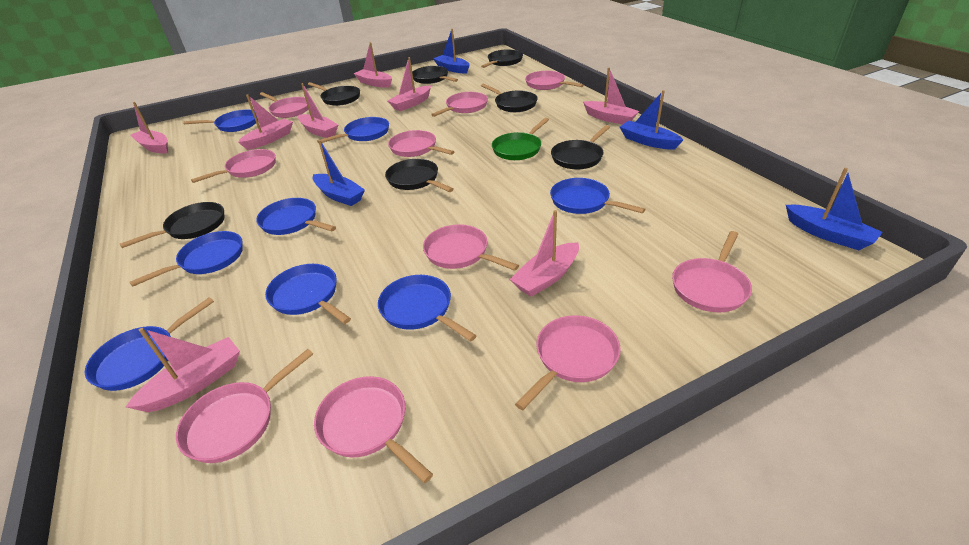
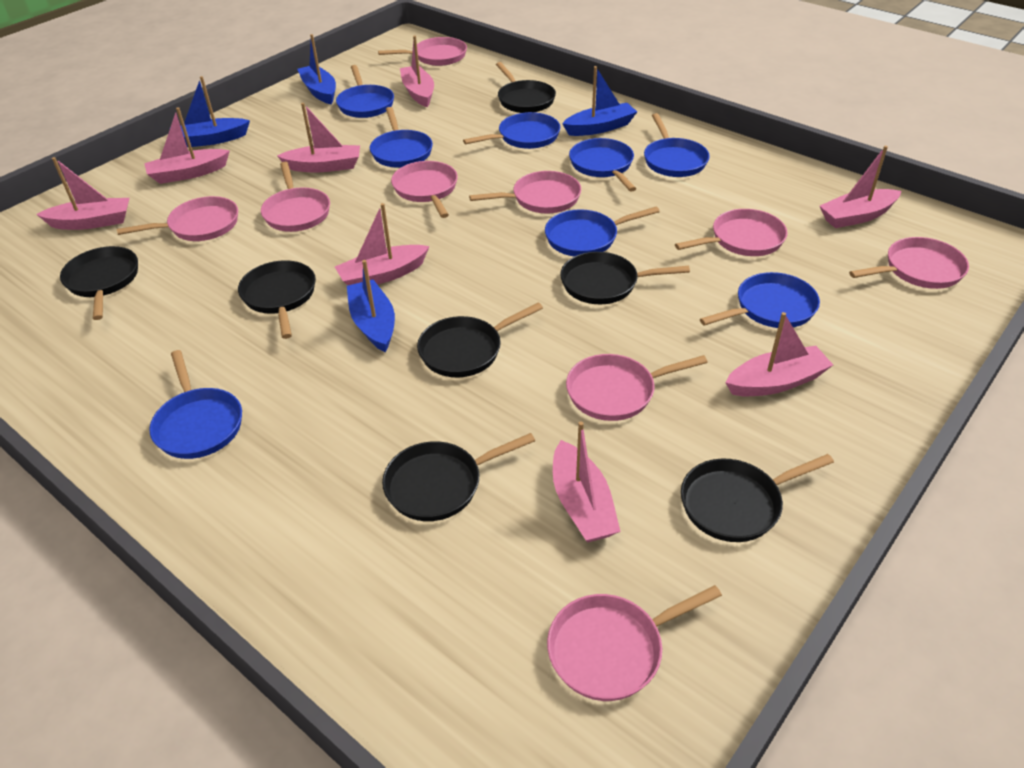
green pan: 1 -> 0
pink pan: 10 -> 9

